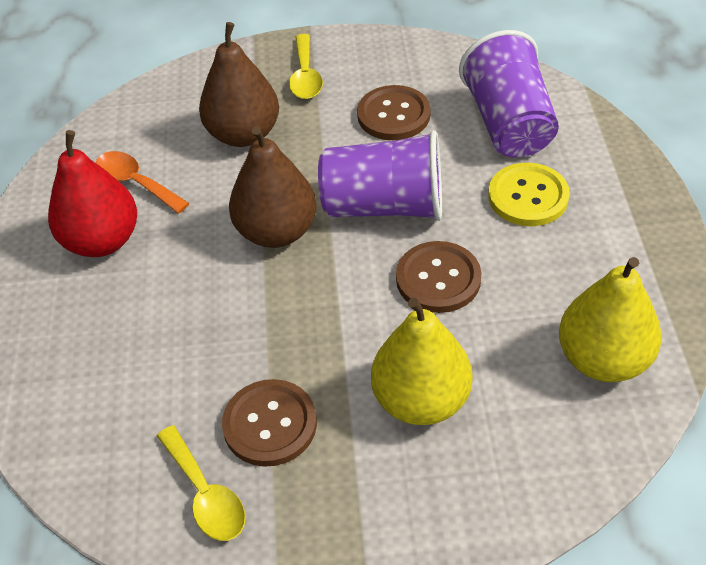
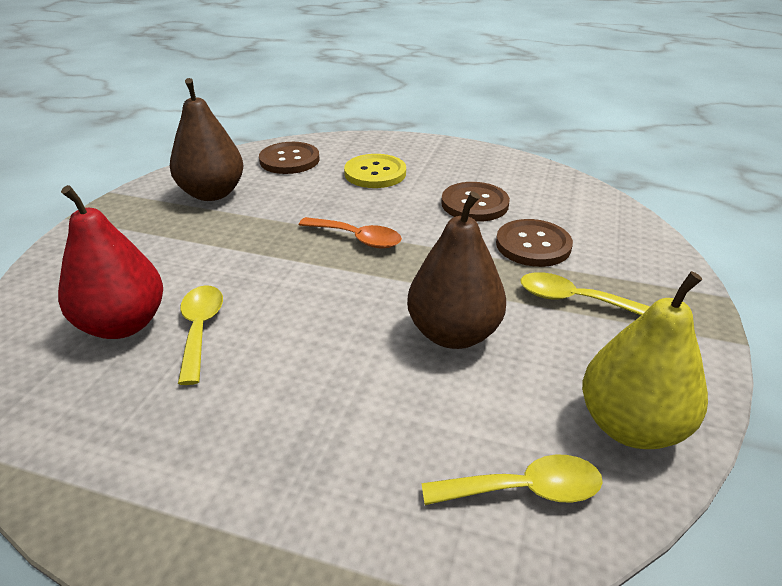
purple cup: 2 -> 0
yellow pear: 2 -> 1
yellow spoon: 2 -> 3

